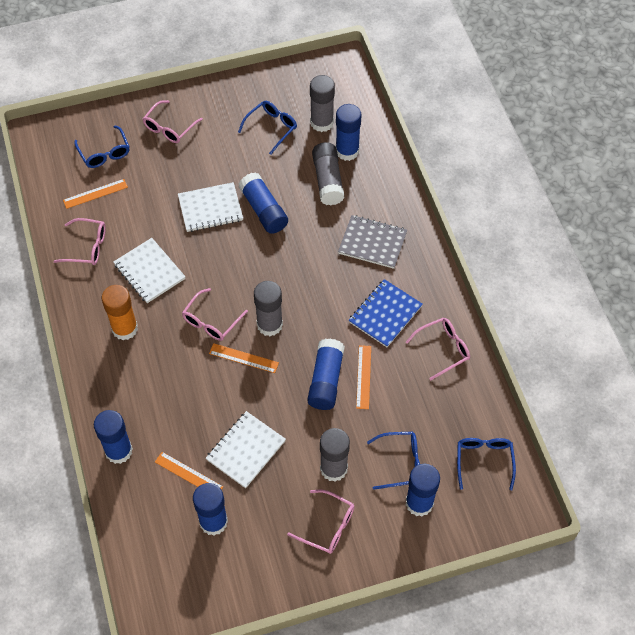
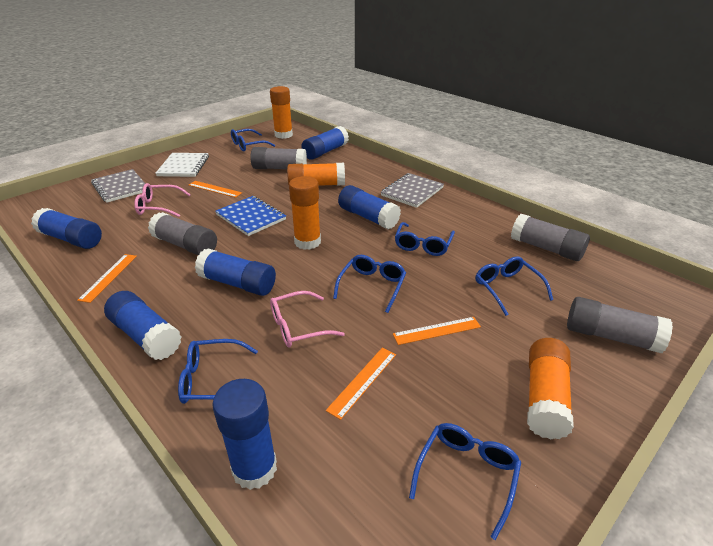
blue glasses: 4 -> 6
grey notebook: 1 -> 2
orange glue stick: 1 -> 4
pink glasses: 5 -> 2
white notebook: 3 -> 1

